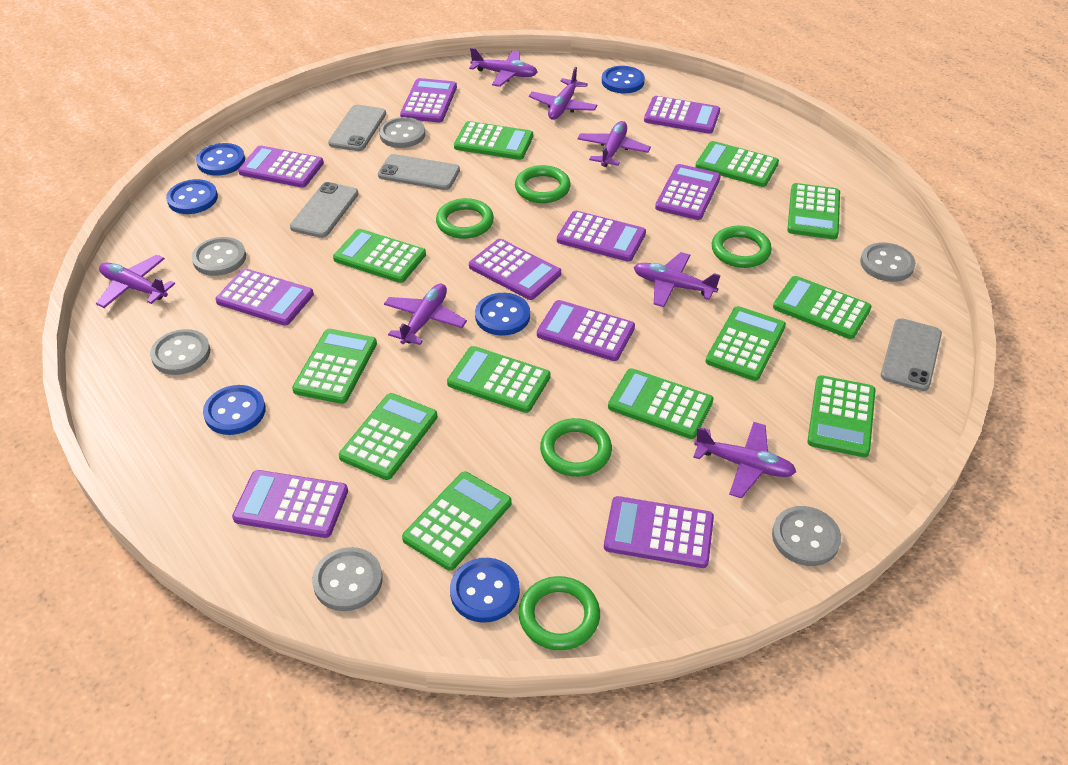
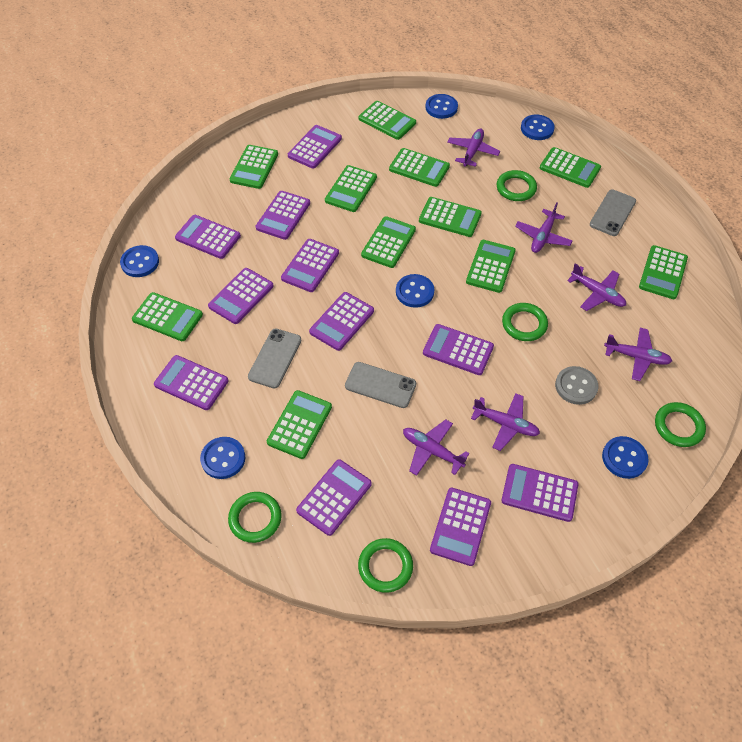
green calculator: 12 -> 11
grey button: 6 -> 1
grey phone: 4 -> 3
purple calculator: 10 -> 11
purple plane: 7 -> 6

